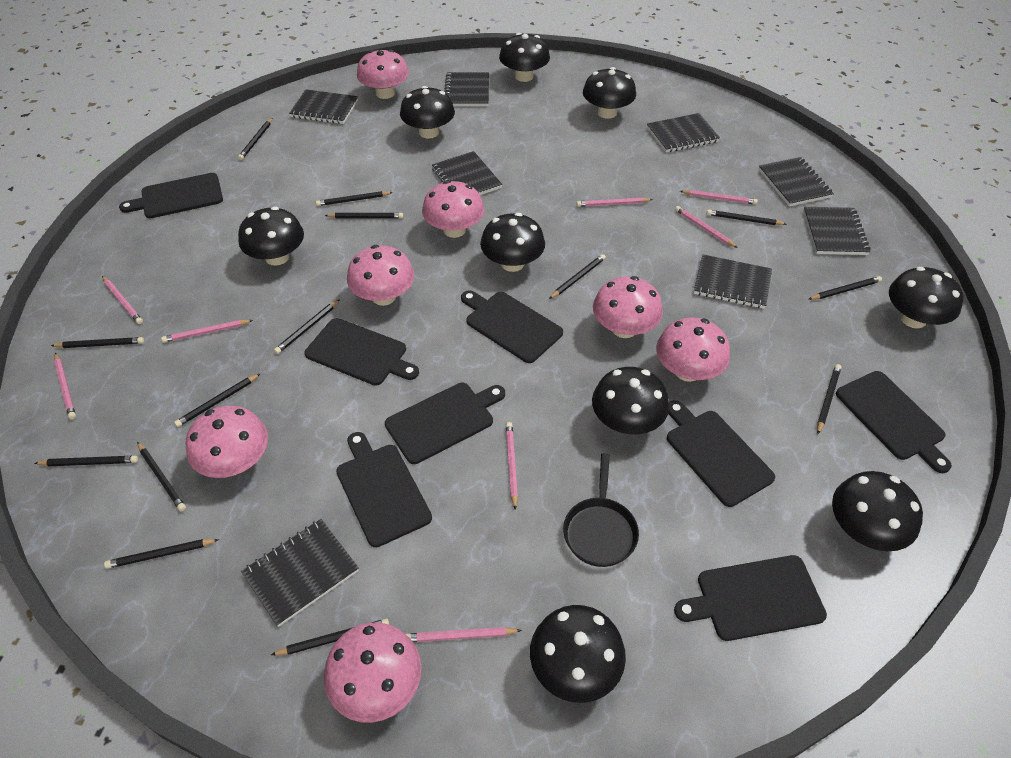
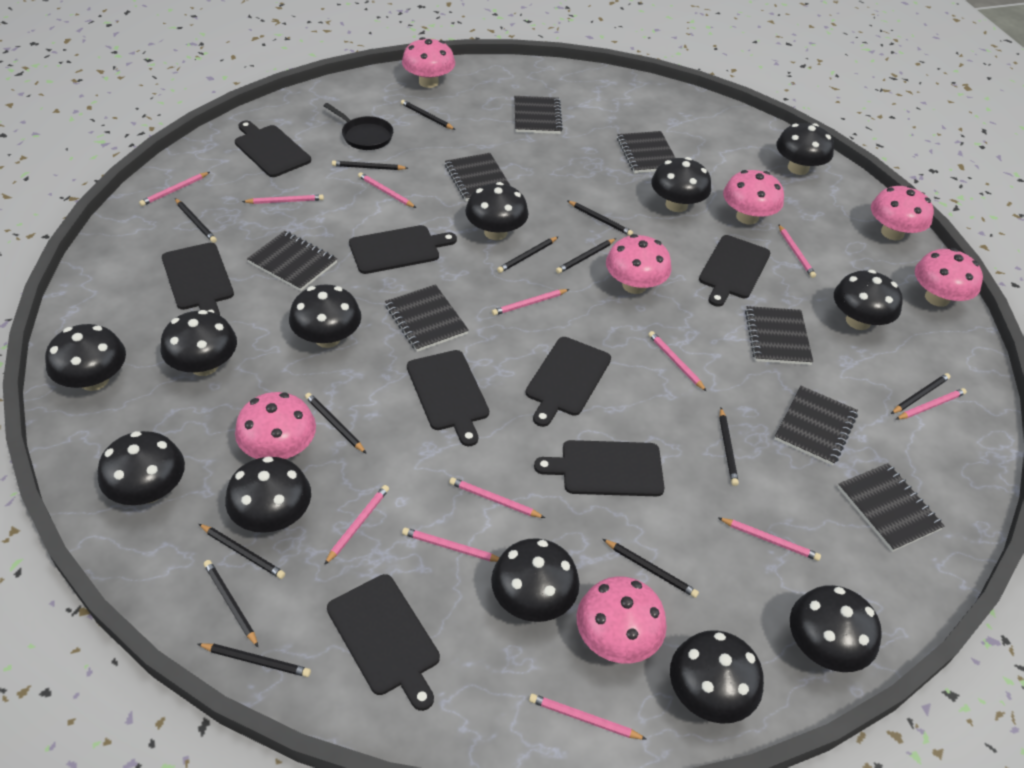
black mushroom: 9 -> 12
black pencil: 14 -> 13
pink pencil: 8 -> 12

